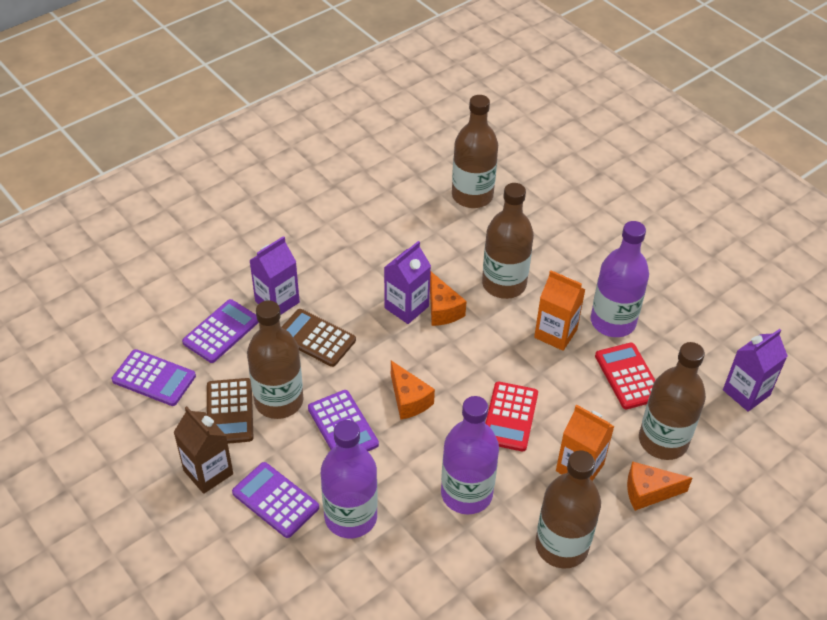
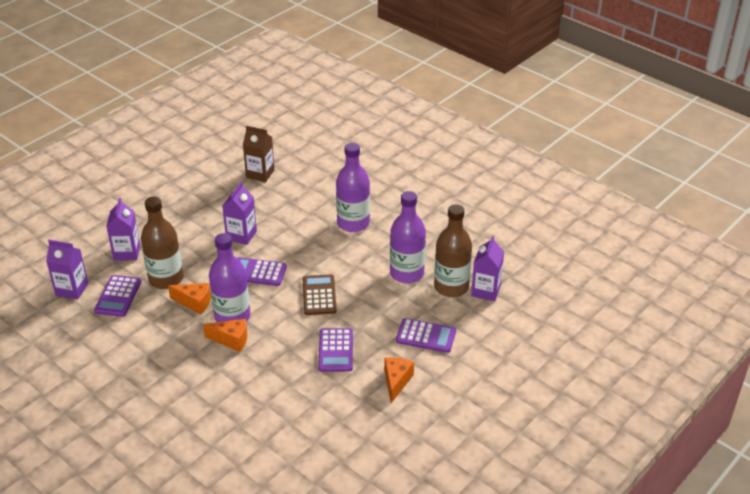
brown bottle: 5 -> 2
brown calculator: 2 -> 1
orange carton: 2 -> 0
purple carton: 3 -> 4
red calculator: 2 -> 0

